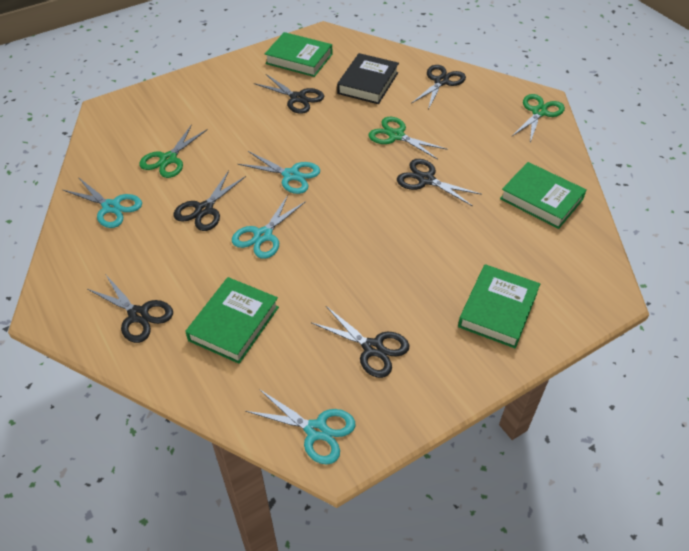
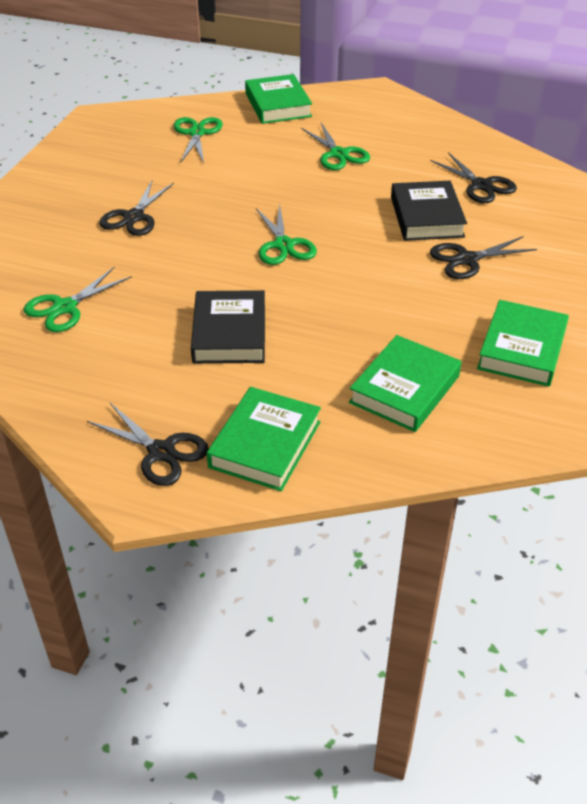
black book: 1 -> 2
black scissors: 6 -> 4
green scissors: 3 -> 4
turquoise scissors: 4 -> 0

